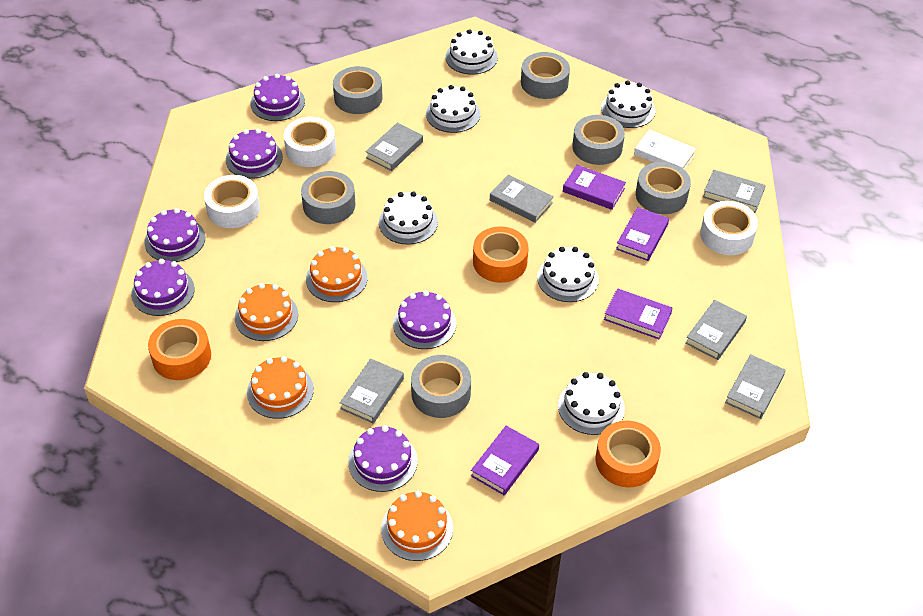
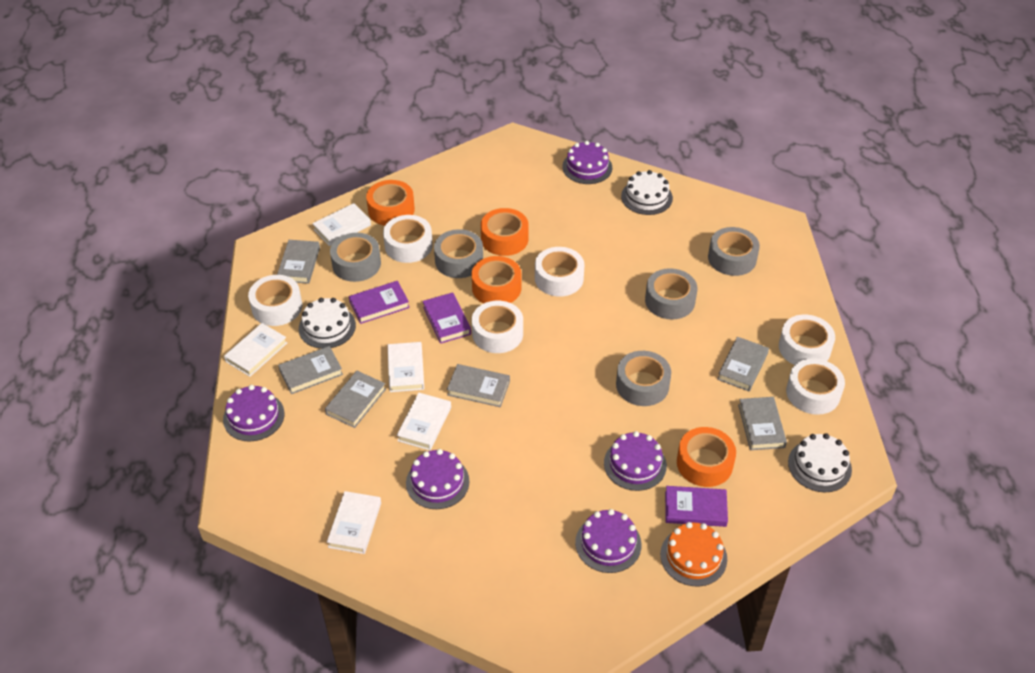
grey tape: 6 -> 5
orange cake: 4 -> 1
orange tape: 3 -> 4
purple book: 4 -> 3
purple cake: 6 -> 5
white book: 1 -> 5
white cake: 6 -> 3
white tape: 3 -> 6

